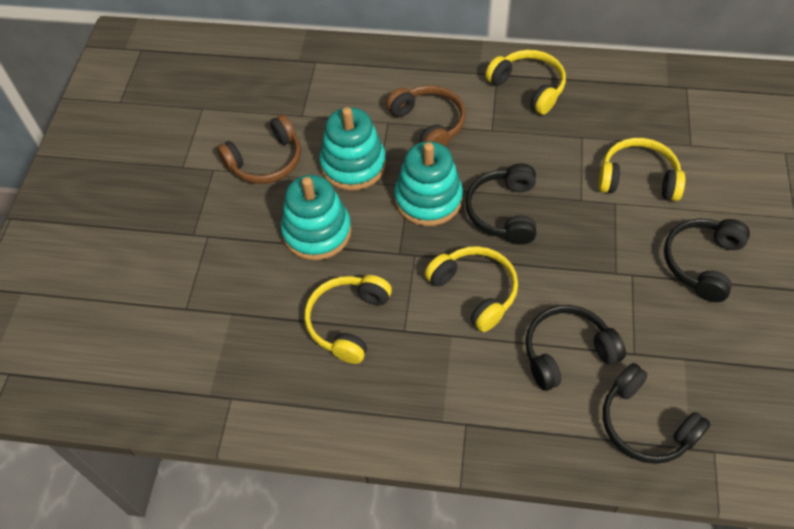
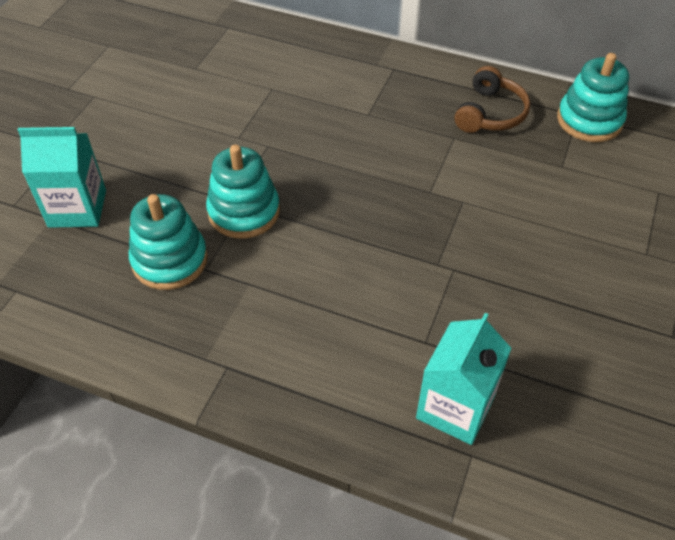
black headphones: 4 -> 0
brown headphones: 2 -> 1
turquoise carton: 0 -> 2
yellow headphones: 4 -> 0

